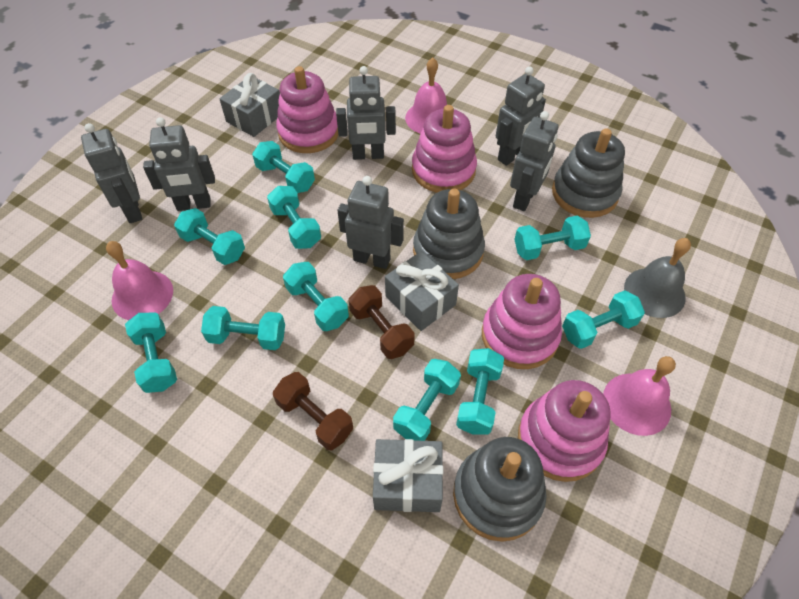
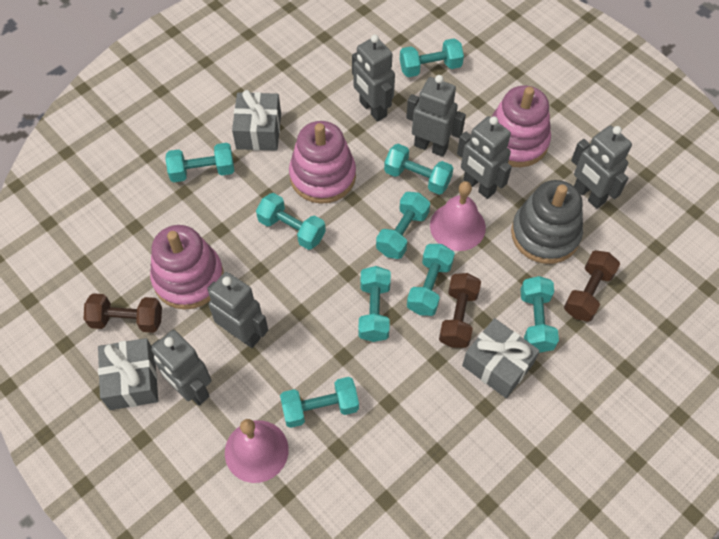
brown dumbbell: 2 -> 3
grey bell: 1 -> 0
grey stacking toy: 3 -> 1
pink bell: 3 -> 2
pink stacking toy: 4 -> 3
turquoise dumbbell: 10 -> 9

